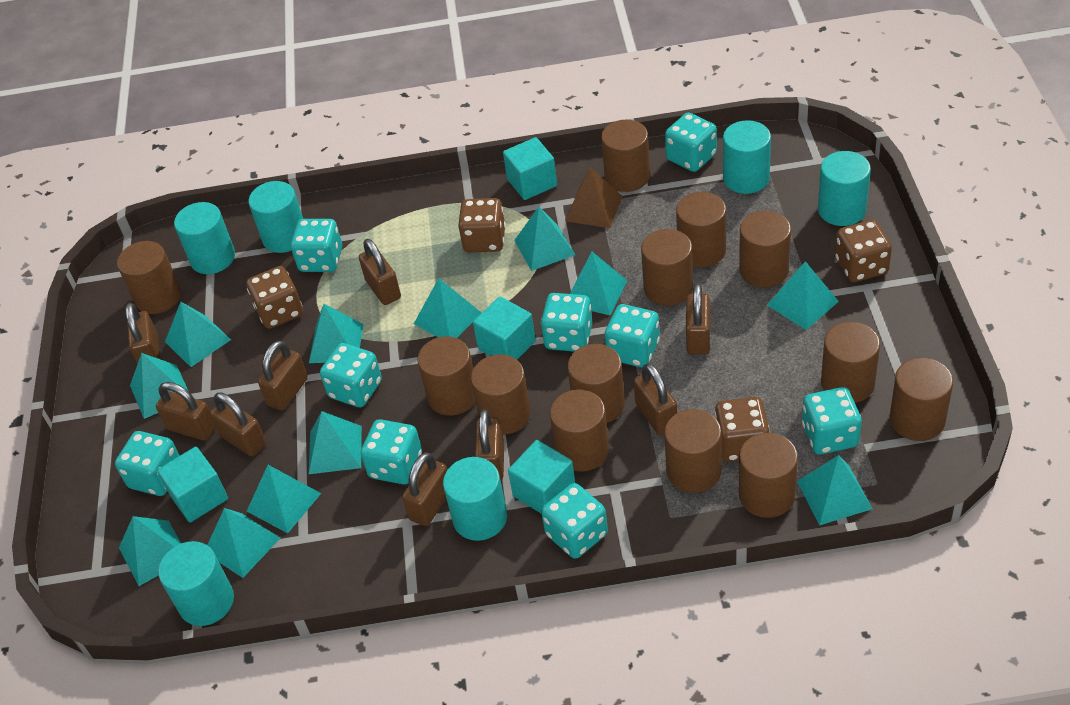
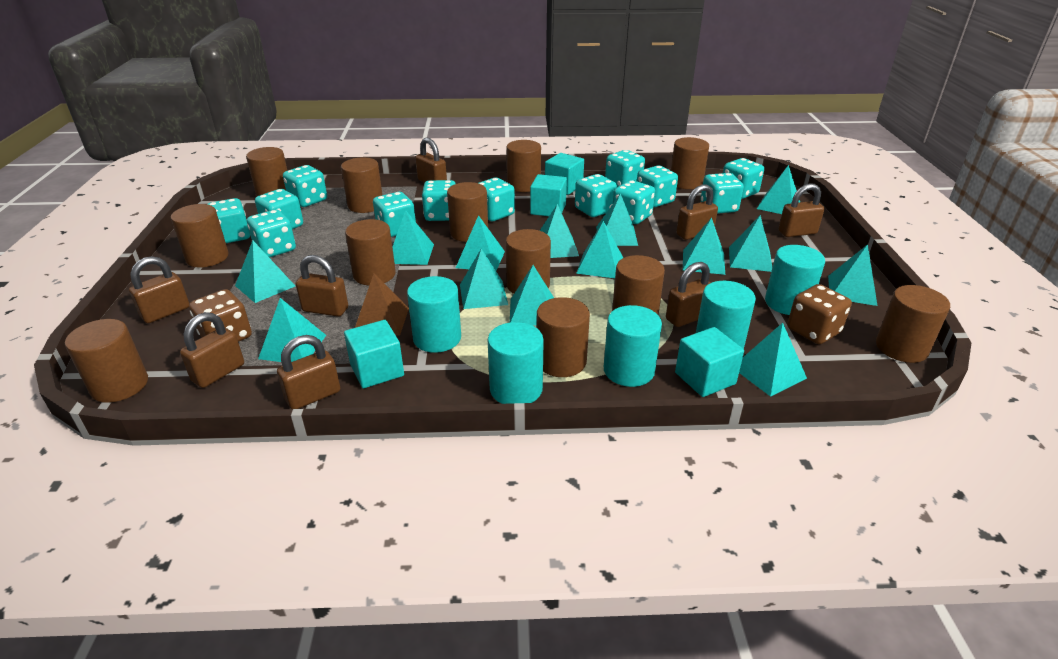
brown cylinder: 13 -> 12
brown dice: 4 -> 2
brown padlock: 9 -> 8
turquoise cylinder: 6 -> 5
turquoise dice: 9 -> 13
turquoise pyramid: 12 -> 14

